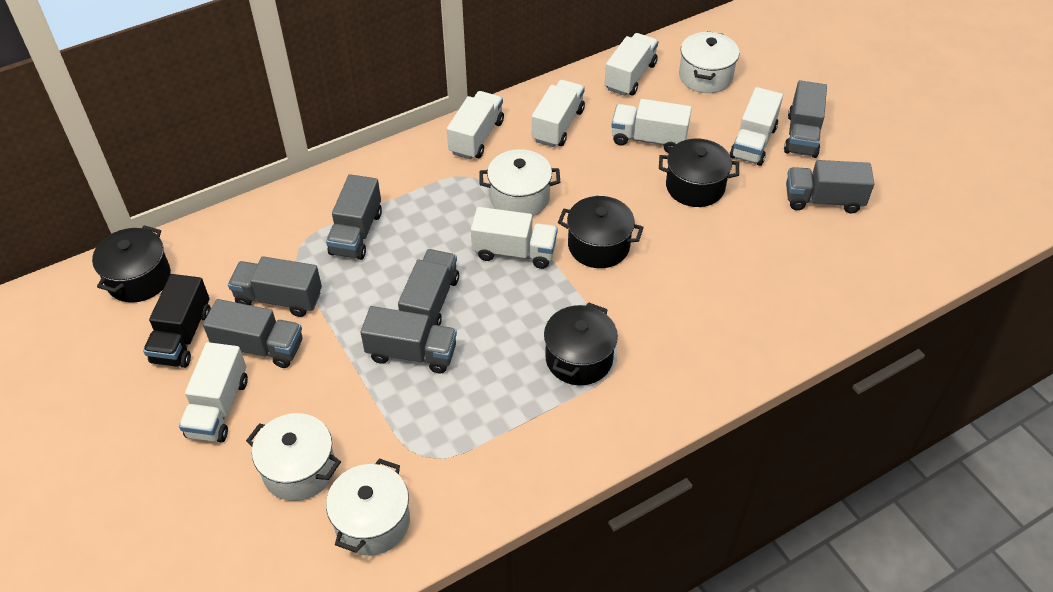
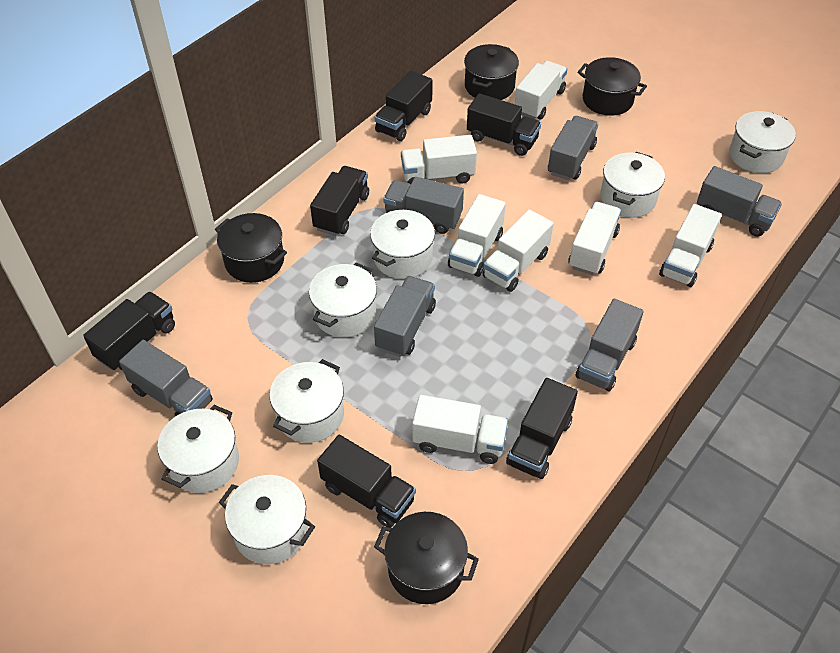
black truck: 1 -> 6
grey truck: 7 -> 6
white pot: 4 -> 7

